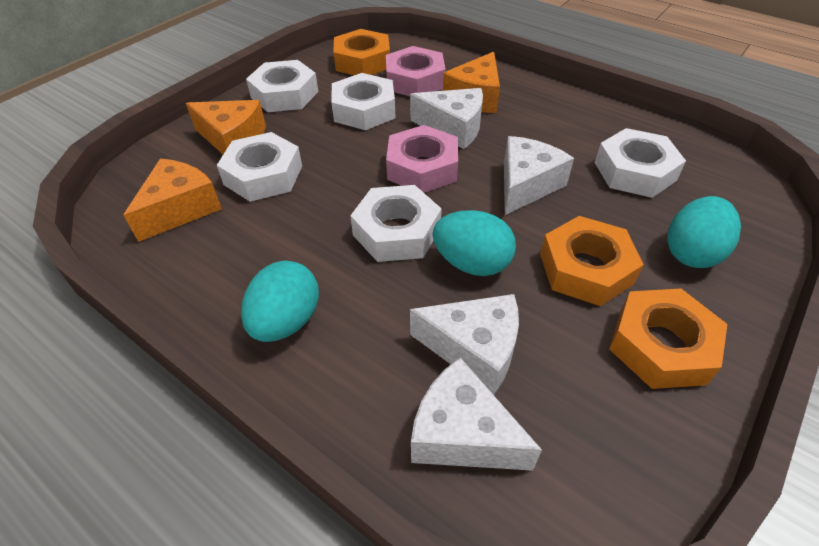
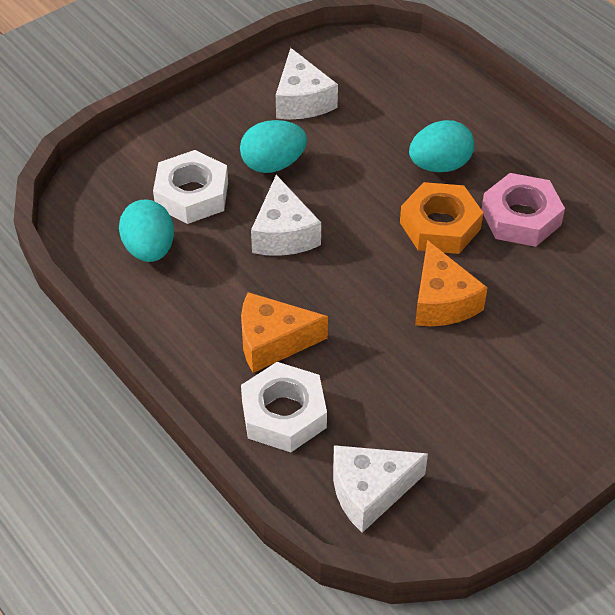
orange cheese: 3 -> 2
orange nut: 3 -> 1
pink nut: 2 -> 1
white cheese: 4 -> 3
white nut: 5 -> 2

